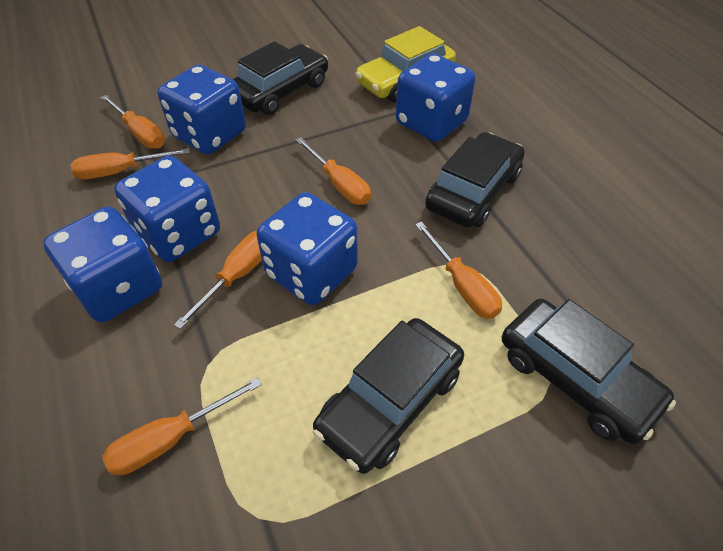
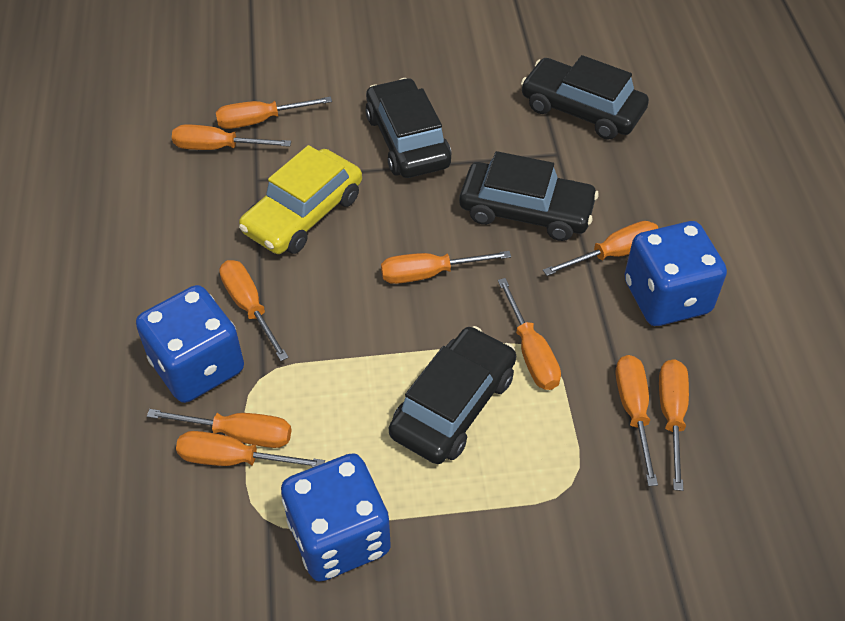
blue dice: 5 -> 3
orange screwdriver: 6 -> 10

